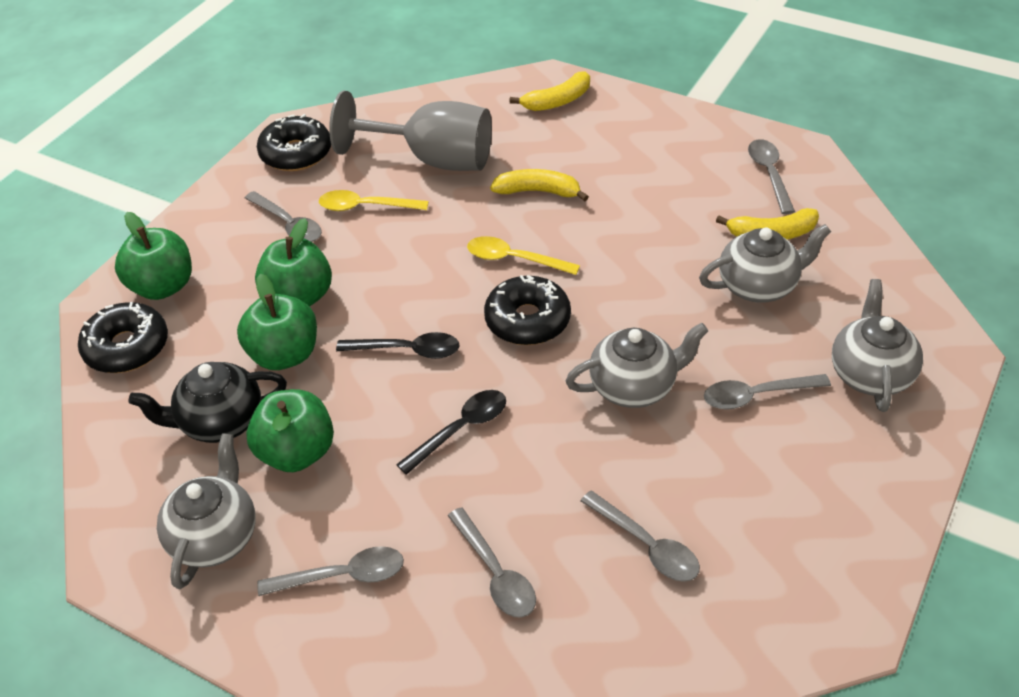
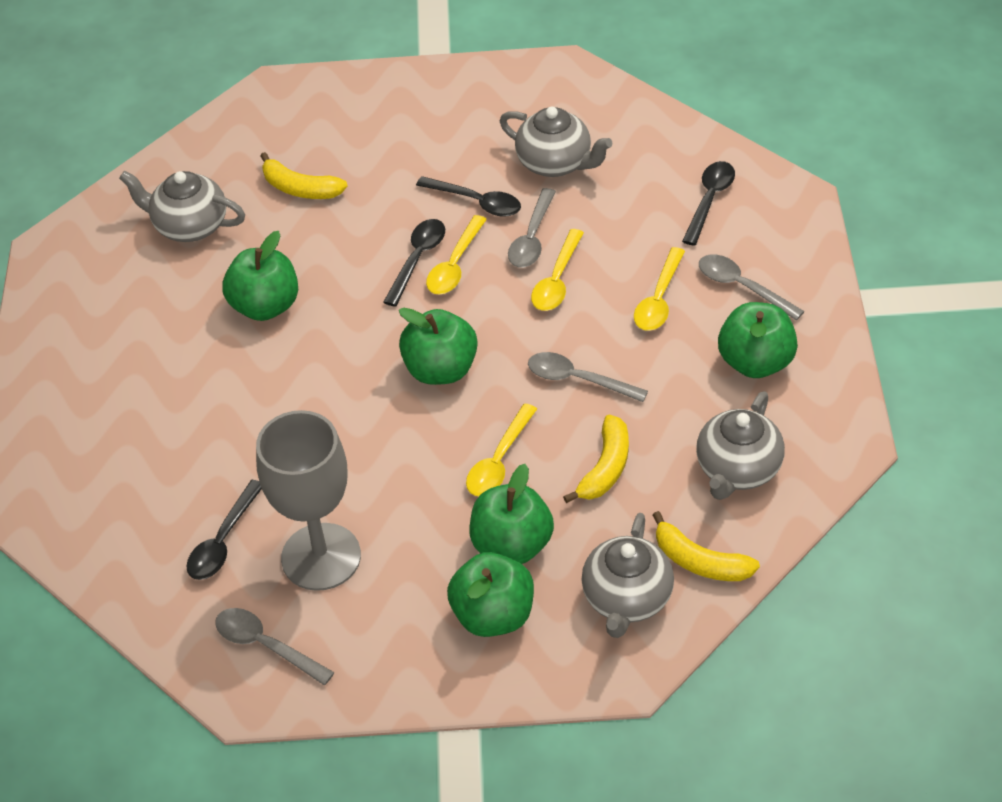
black donut: 3 -> 0
black spoon: 2 -> 4
black teapot: 1 -> 0
green apple: 4 -> 5
grey spoon: 6 -> 4
yellow spoon: 2 -> 4

